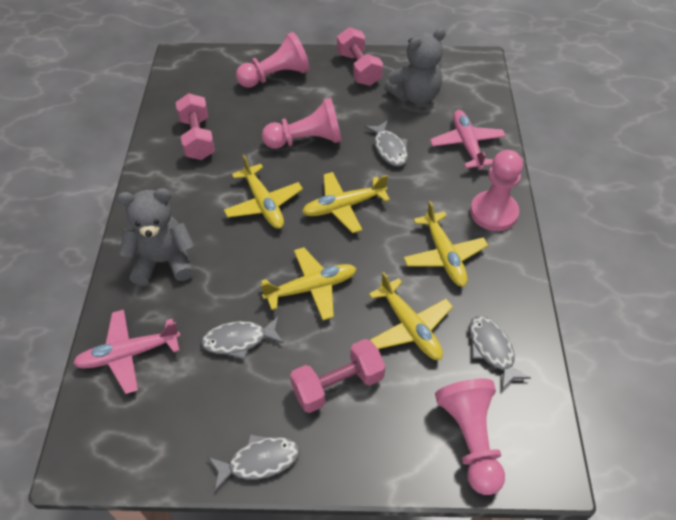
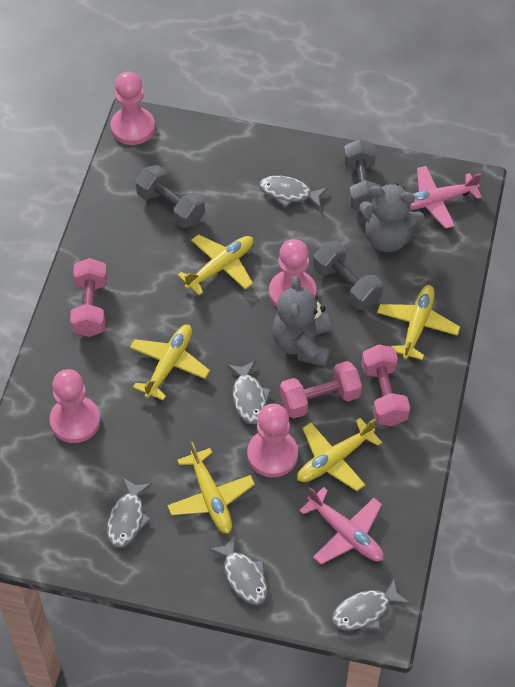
grey dumbbell: 0 -> 3
grey fish: 4 -> 5

